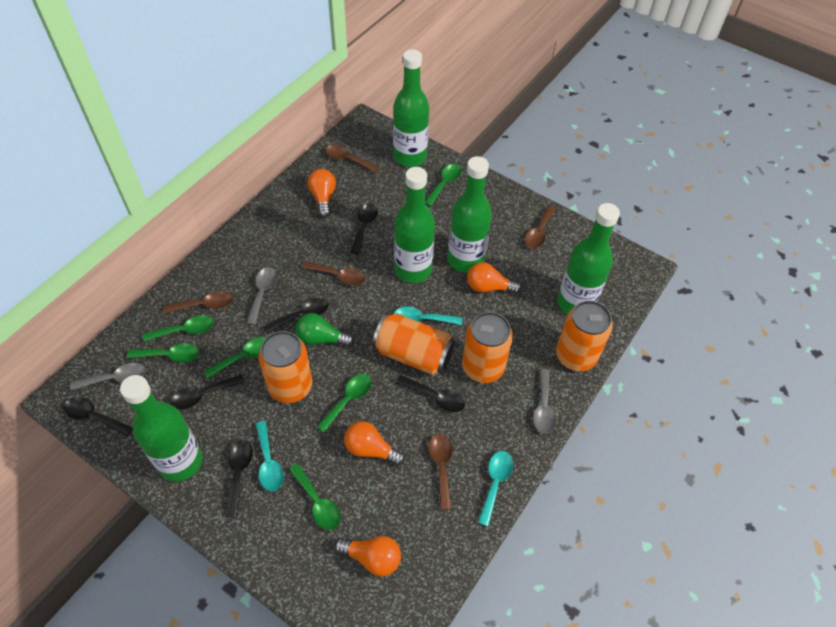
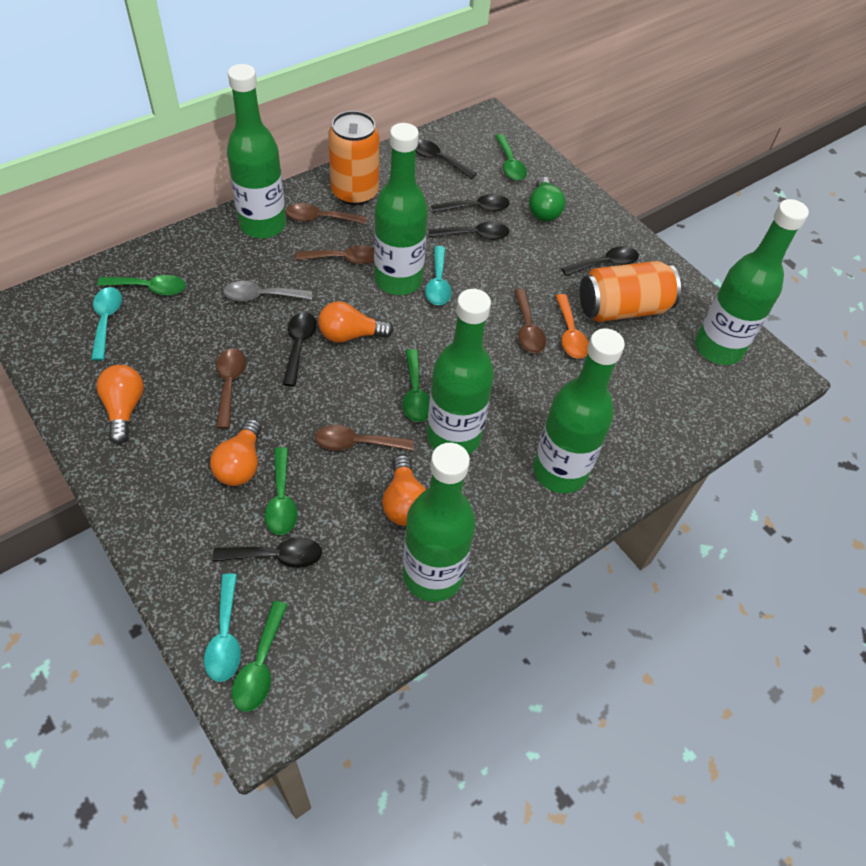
green bottle: 5 -> 6
green spoon: 6 -> 5
grey spoon: 3 -> 1
orange can: 4 -> 2
orange spoon: 0 -> 1

